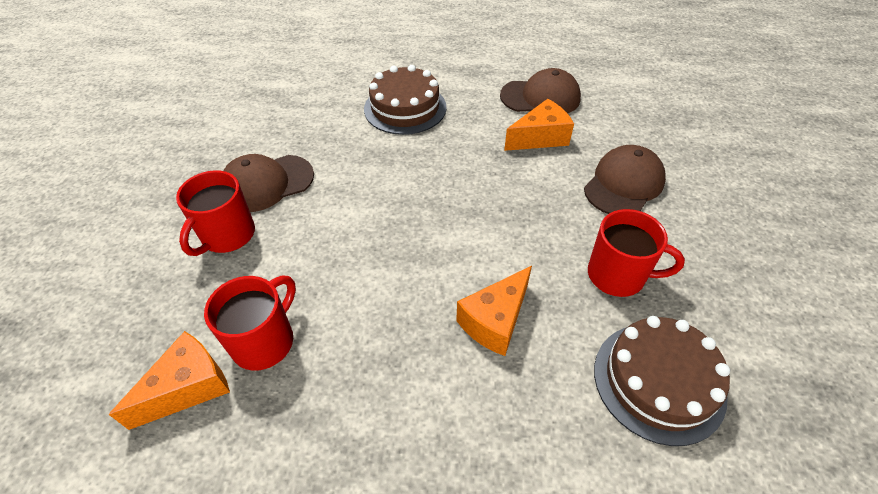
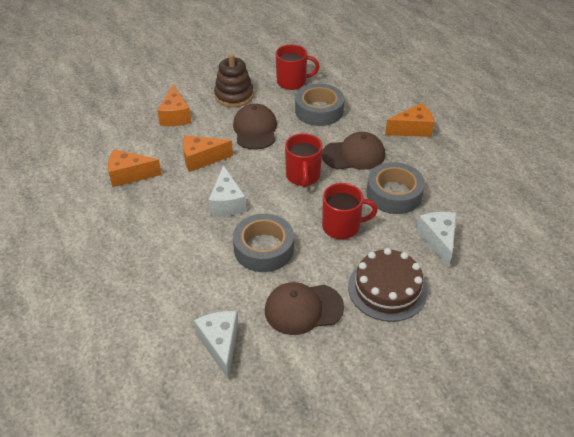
brown cake: 2 -> 1
brown stacking toy: 0 -> 1
grey tape: 0 -> 3
orange cheese: 3 -> 4
white cheese: 0 -> 3

